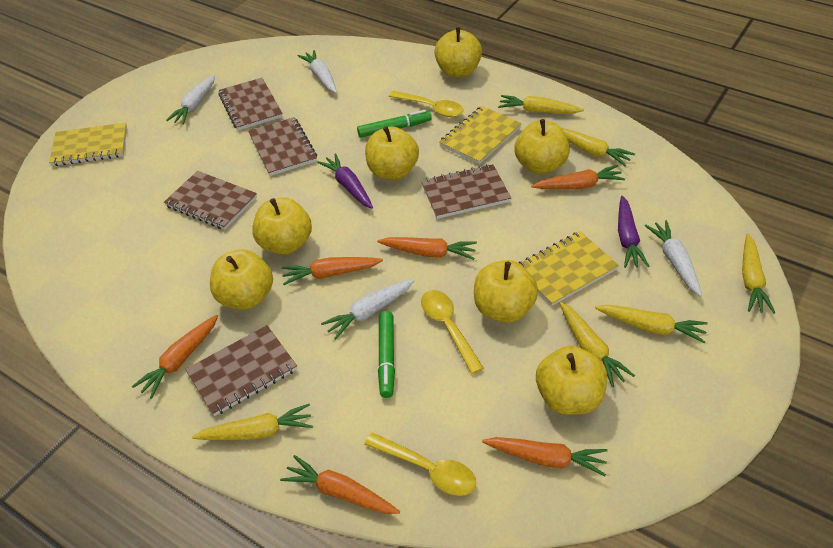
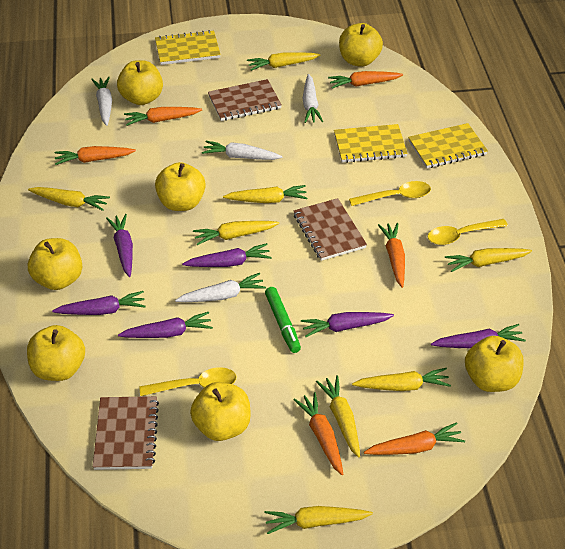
brown notebook: 5 -> 3
green marker: 2 -> 1
purple carrot: 2 -> 6
yellow carrot: 6 -> 8

